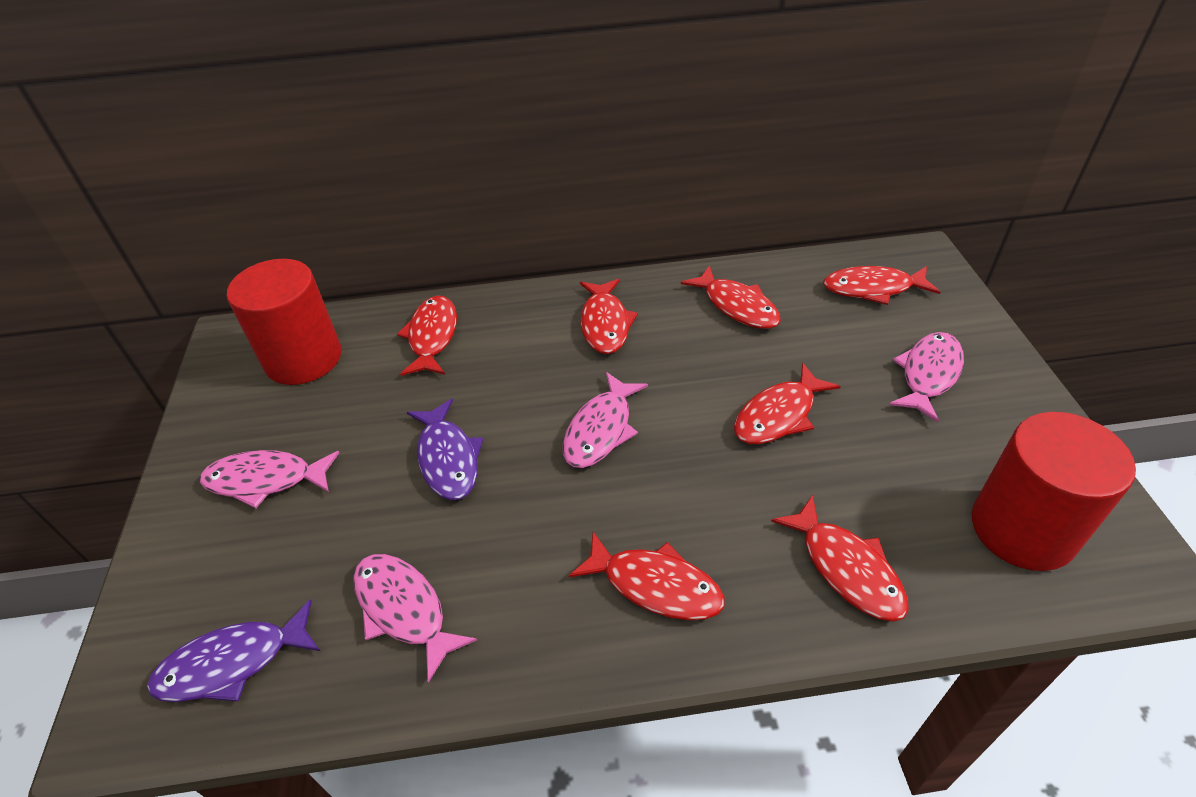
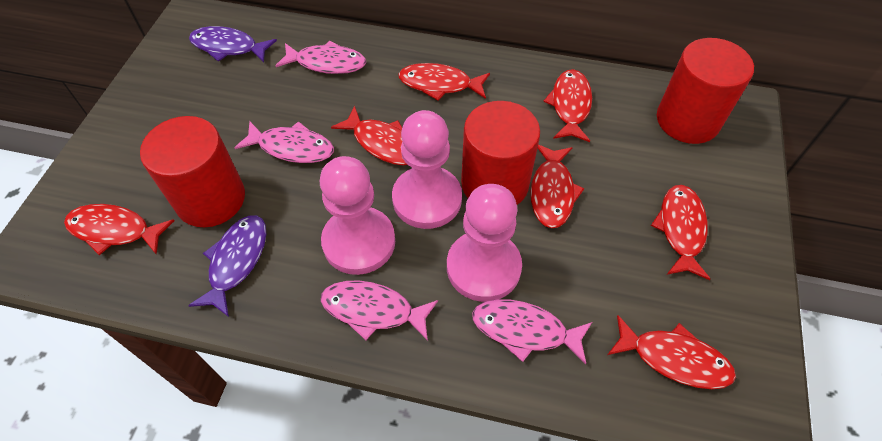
pink pawn: 0 -> 3
red cylinder: 2 -> 3

